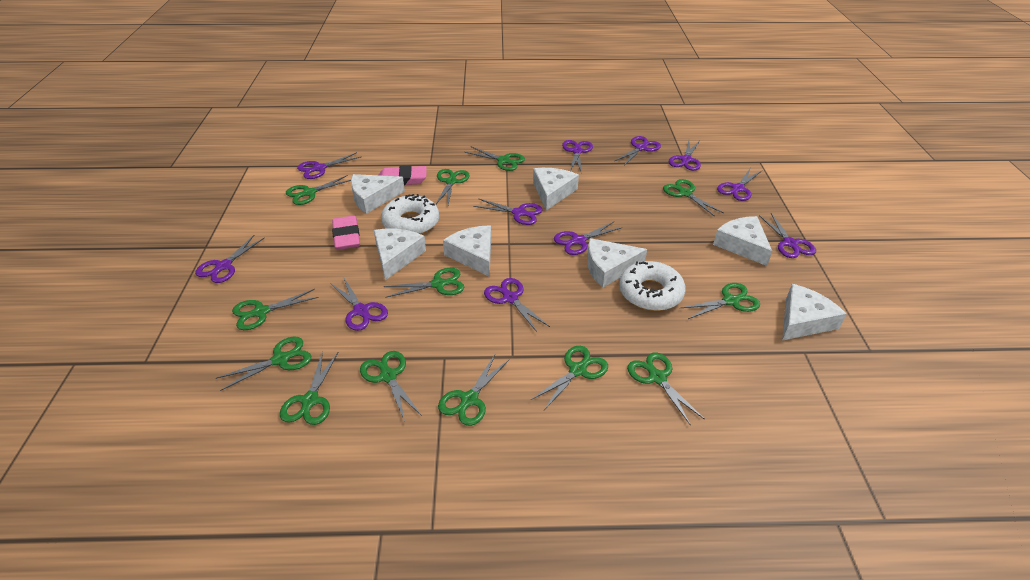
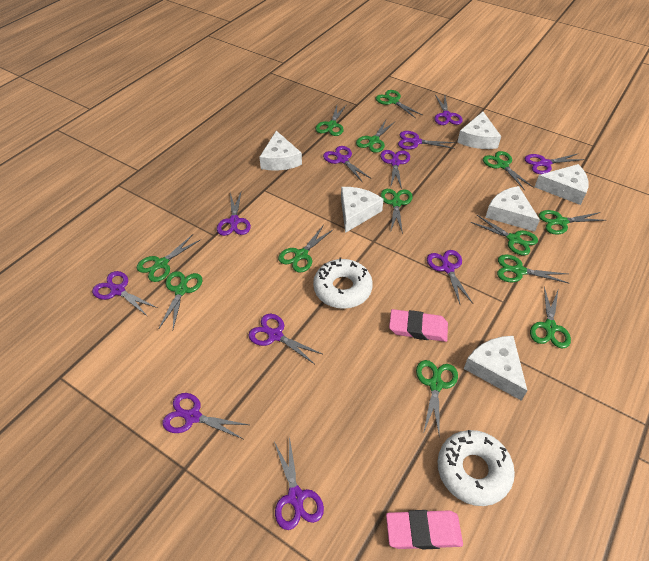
white cheese: 7 -> 6

